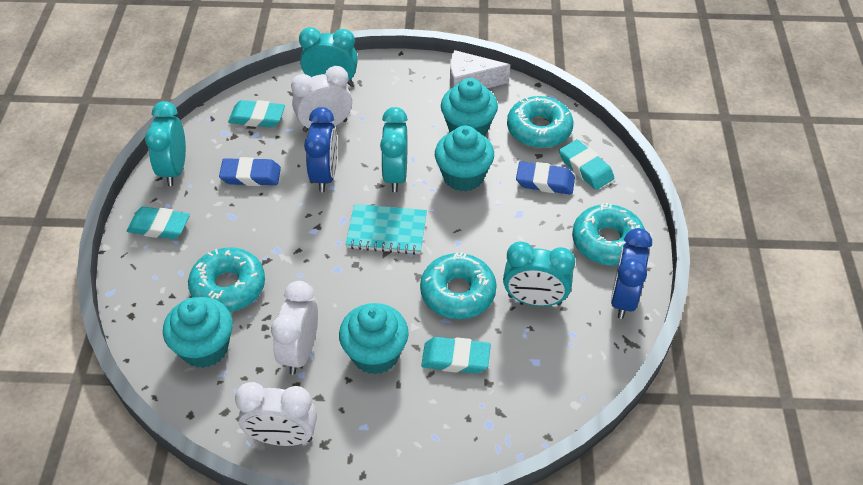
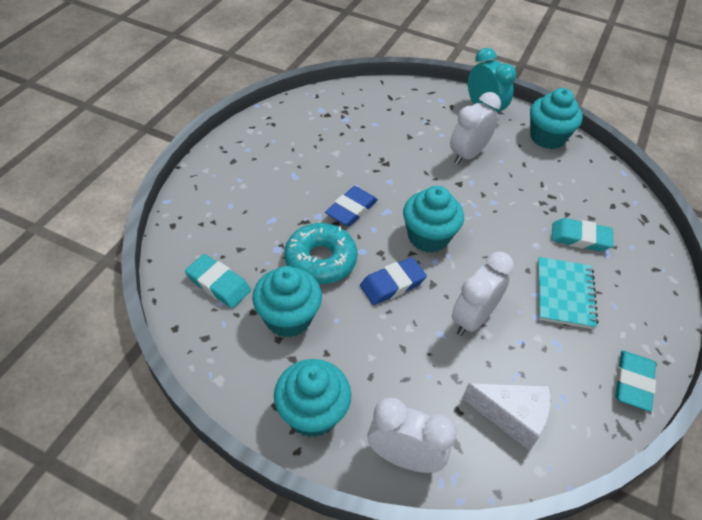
blue clock: 2 -> 0
turquoise clock: 4 -> 1
turquoise donut: 4 -> 1
turquoise eraser: 4 -> 3

